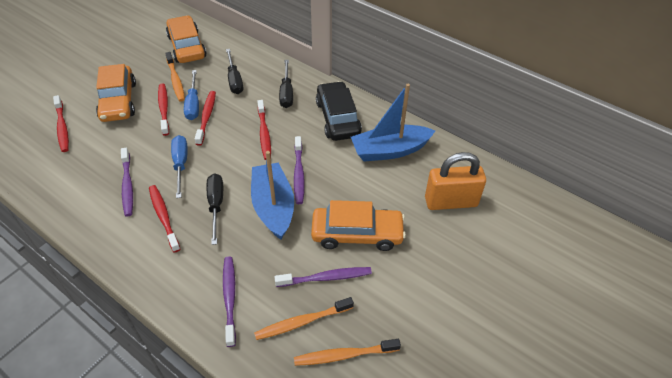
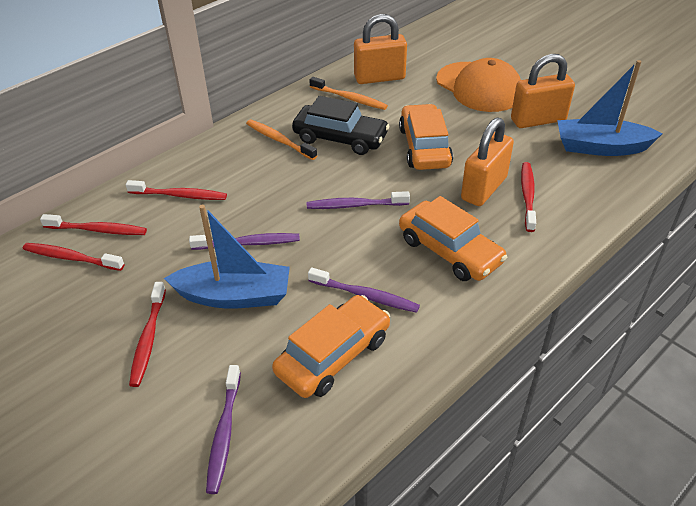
black screwdriver: 3 -> 0
blue screwdriver: 2 -> 0
orange cap: 0 -> 1
orange padlock: 1 -> 3
orange toothbrush: 3 -> 2

